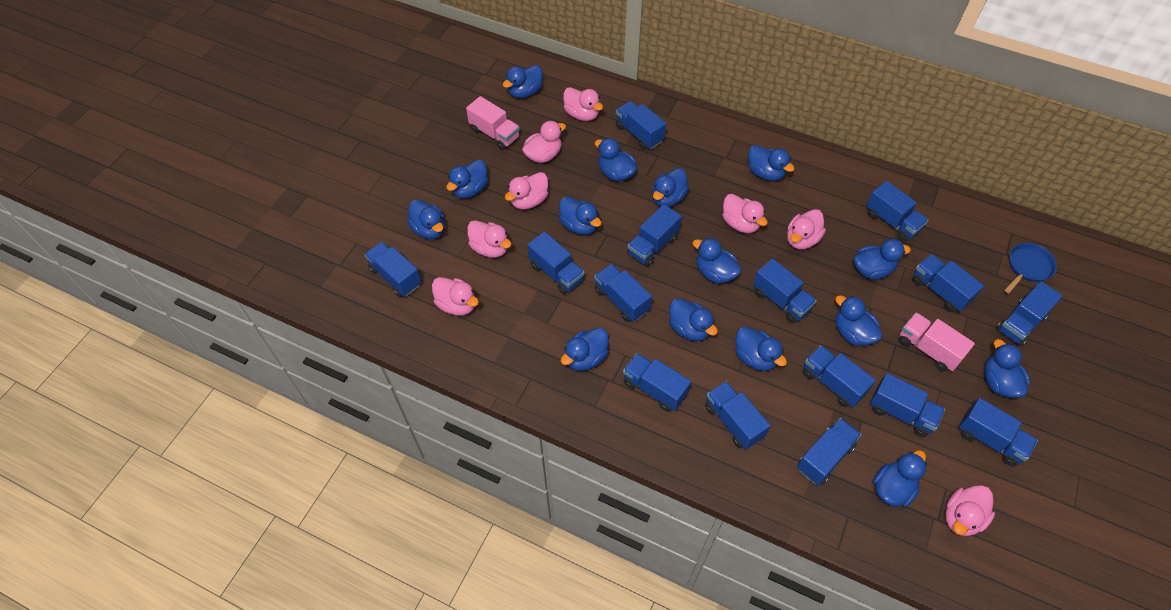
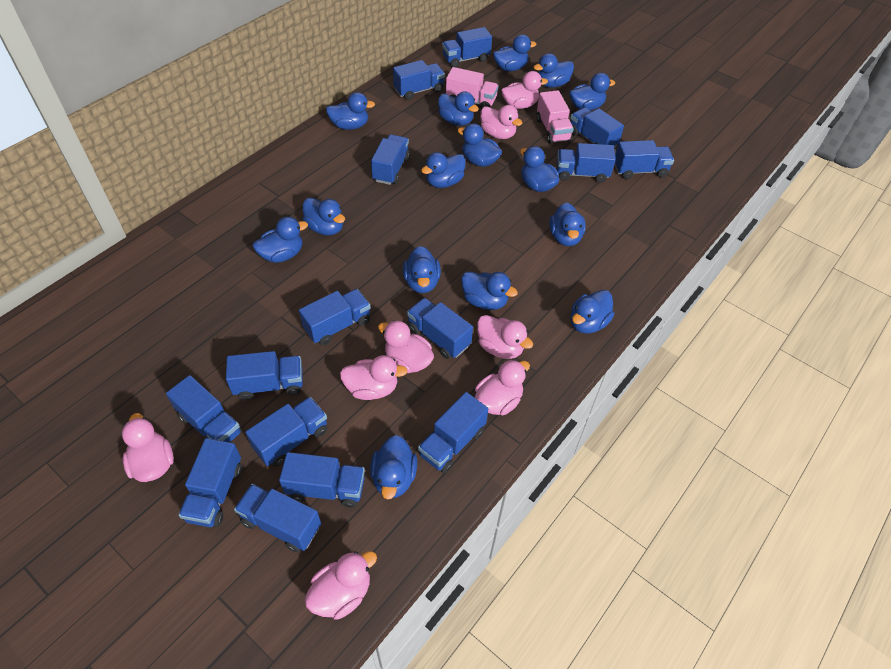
blue pan: 1 -> 0

